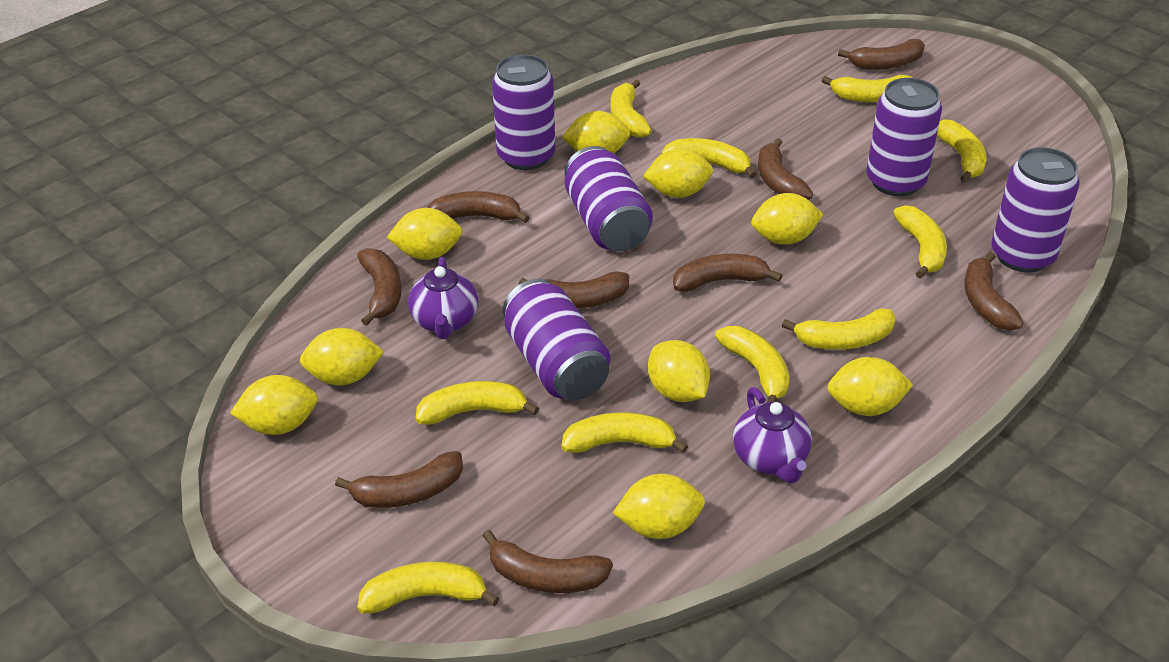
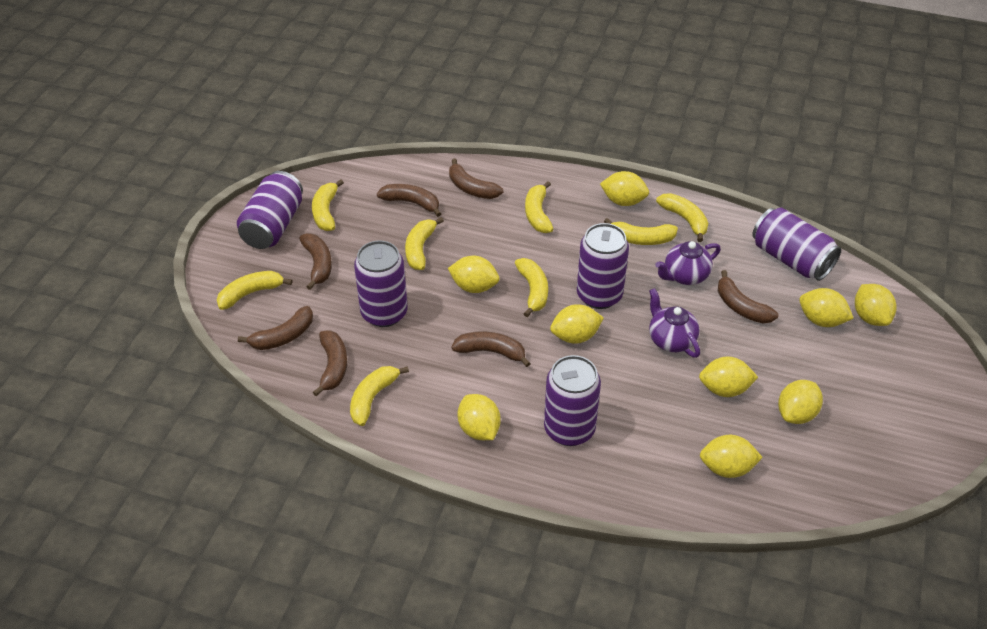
brown banana: 9 -> 7
yellow banana: 10 -> 8

